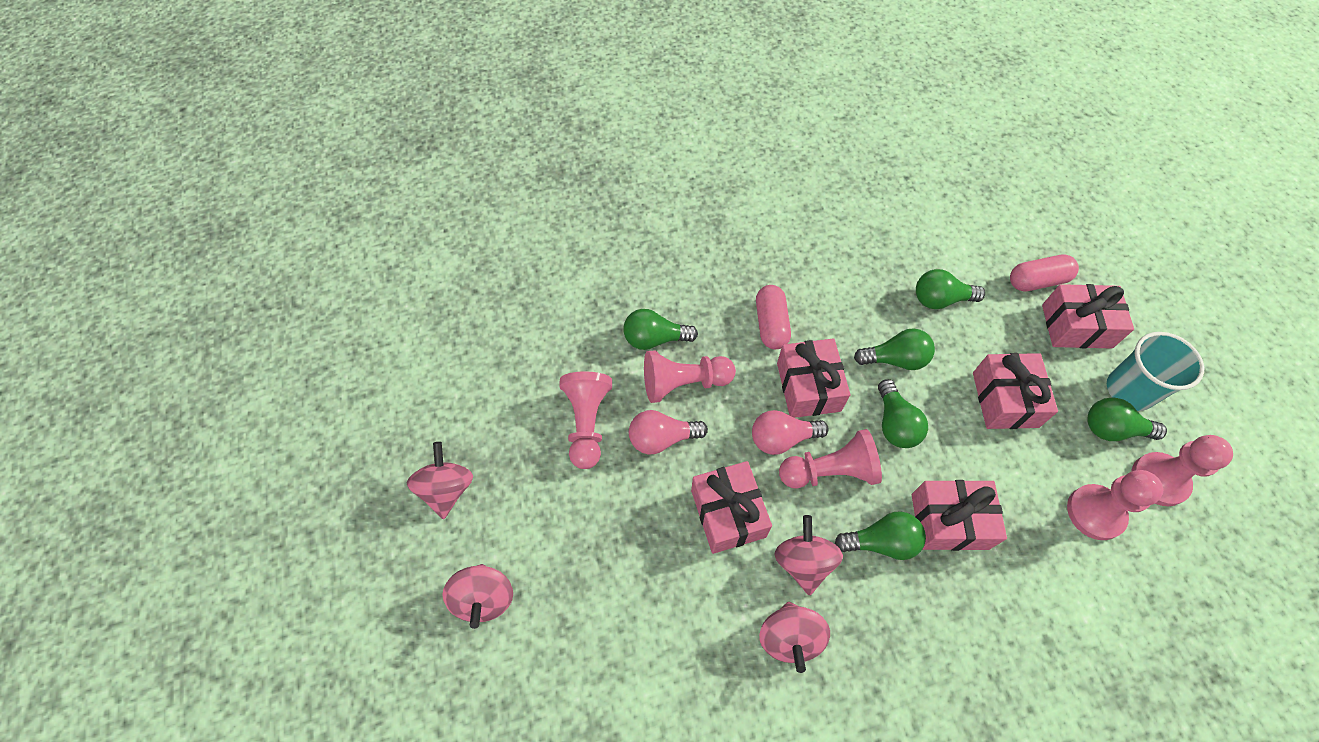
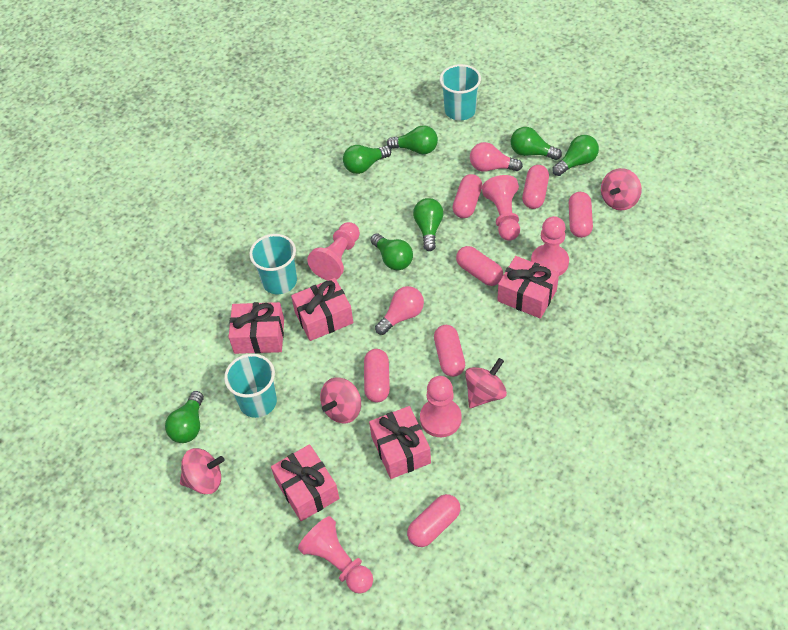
green light bulb: 6 -> 7
pink capsule: 2 -> 7
turquoise cup: 1 -> 3

